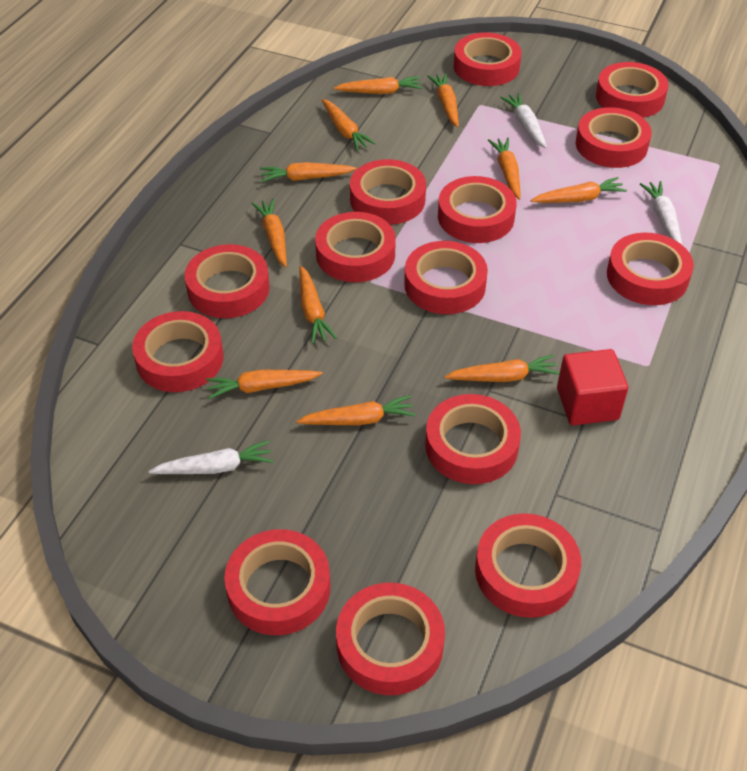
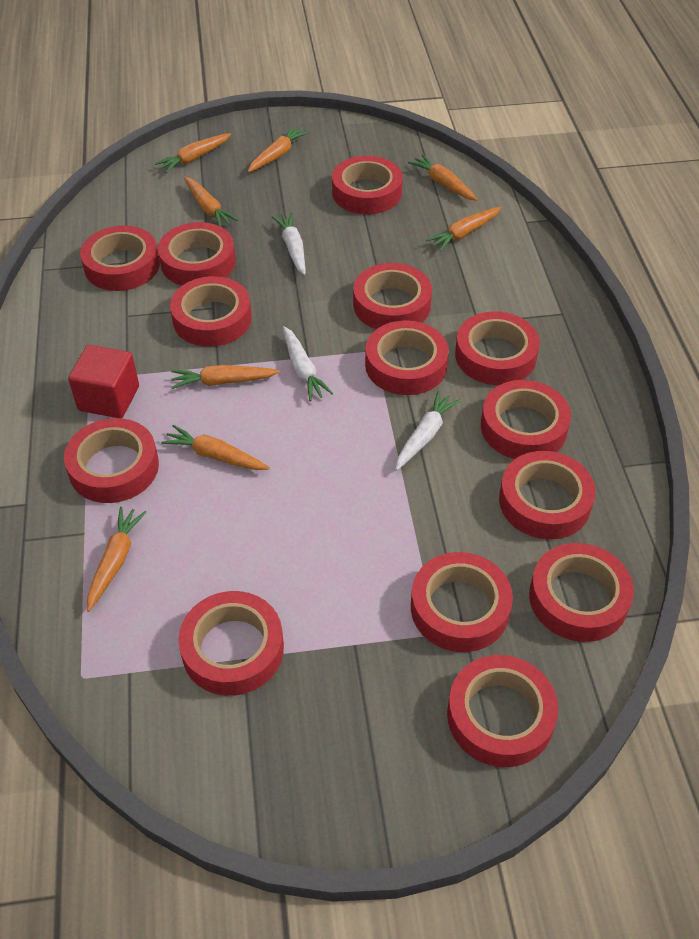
orange carrot: 11 -> 8

